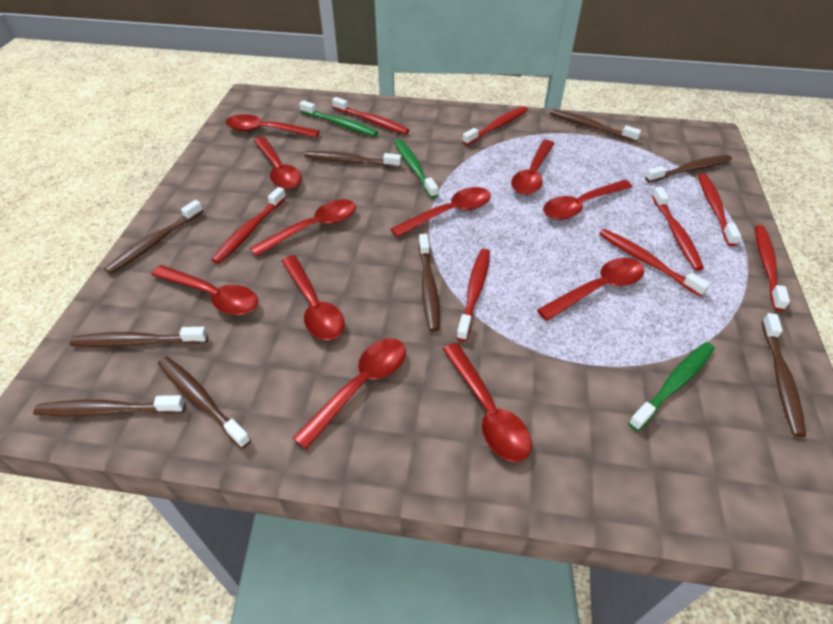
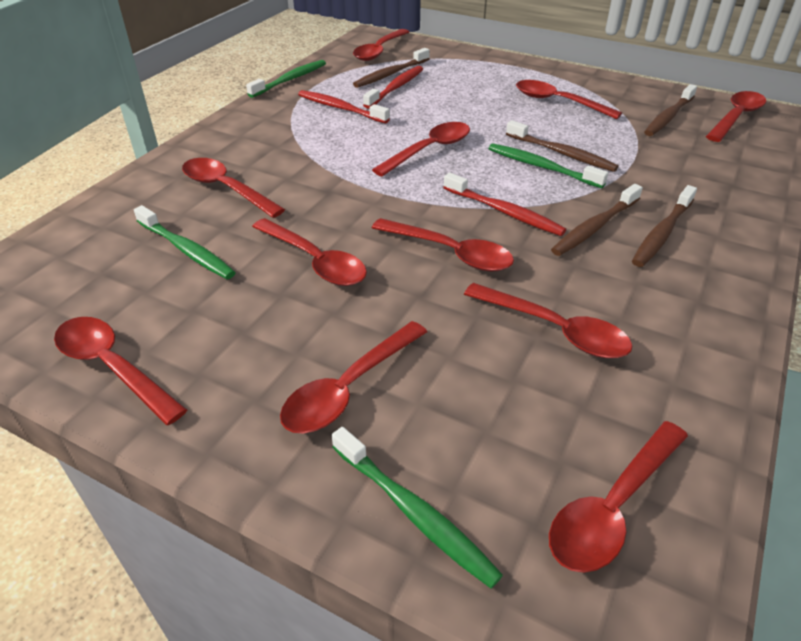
brown toothbrush: 9 -> 5
green toothbrush: 3 -> 4
red toothbrush: 8 -> 3

